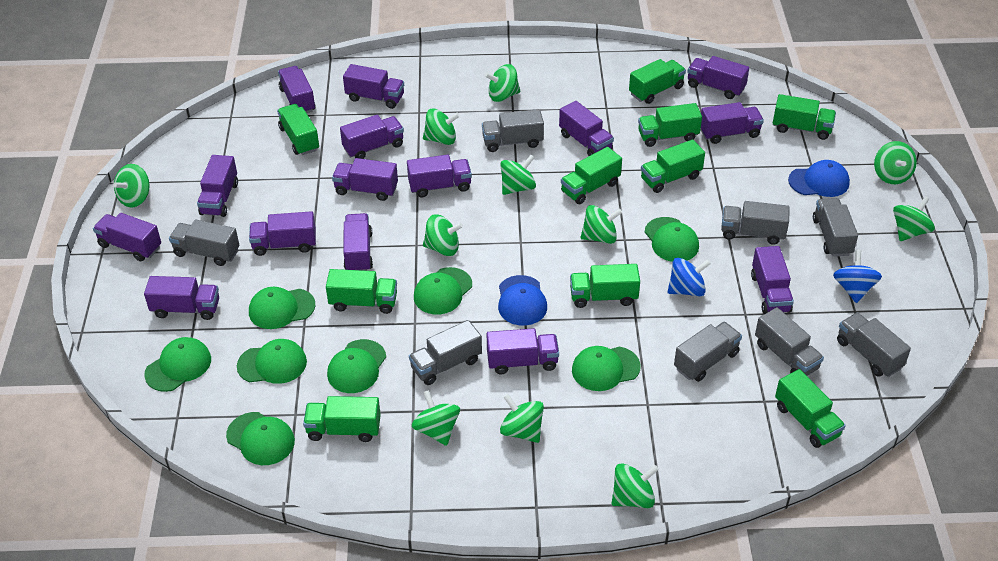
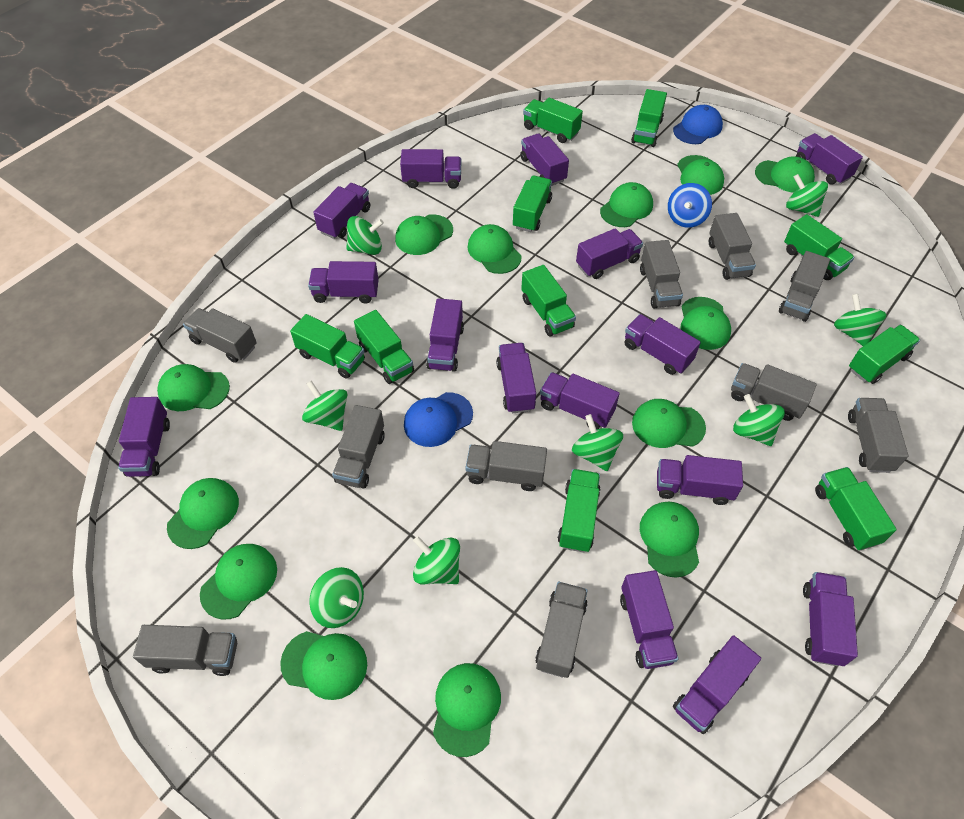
blue spinning top: 2 -> 1
green cap: 8 -> 13
green spinning top: 11 -> 8
grey truck: 8 -> 10

